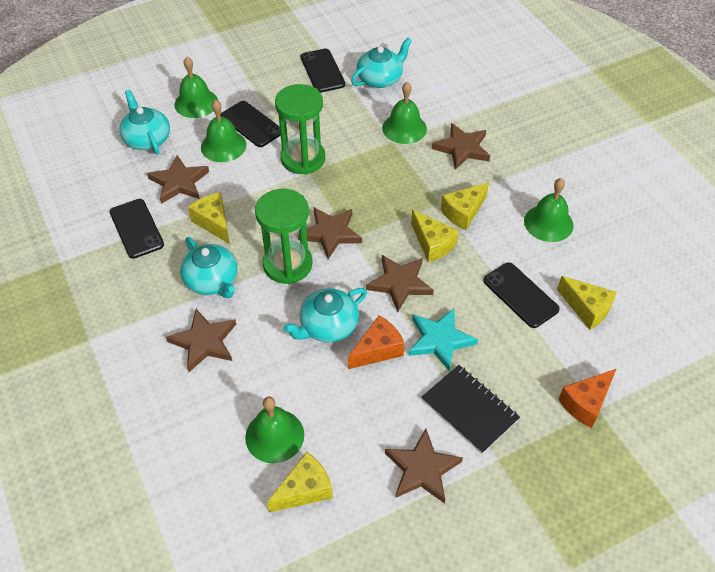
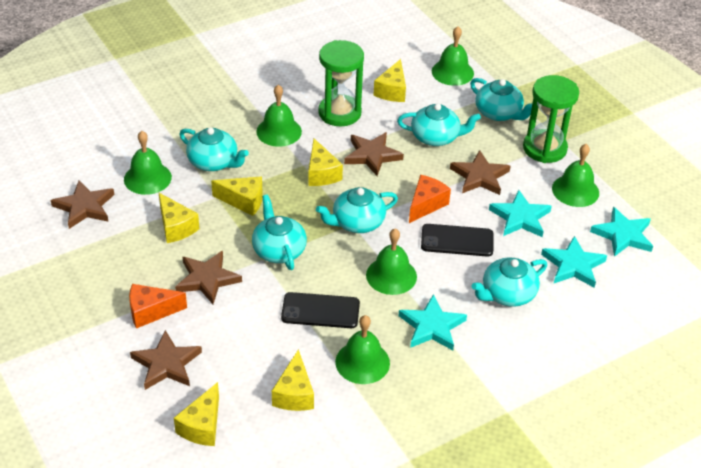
black notebook: 1 -> 0
black phone: 4 -> 2
brown star: 6 -> 5
green bell: 5 -> 6
turquoise star: 1 -> 4
turquoise teapot: 4 -> 6
yellow cheese: 5 -> 6

